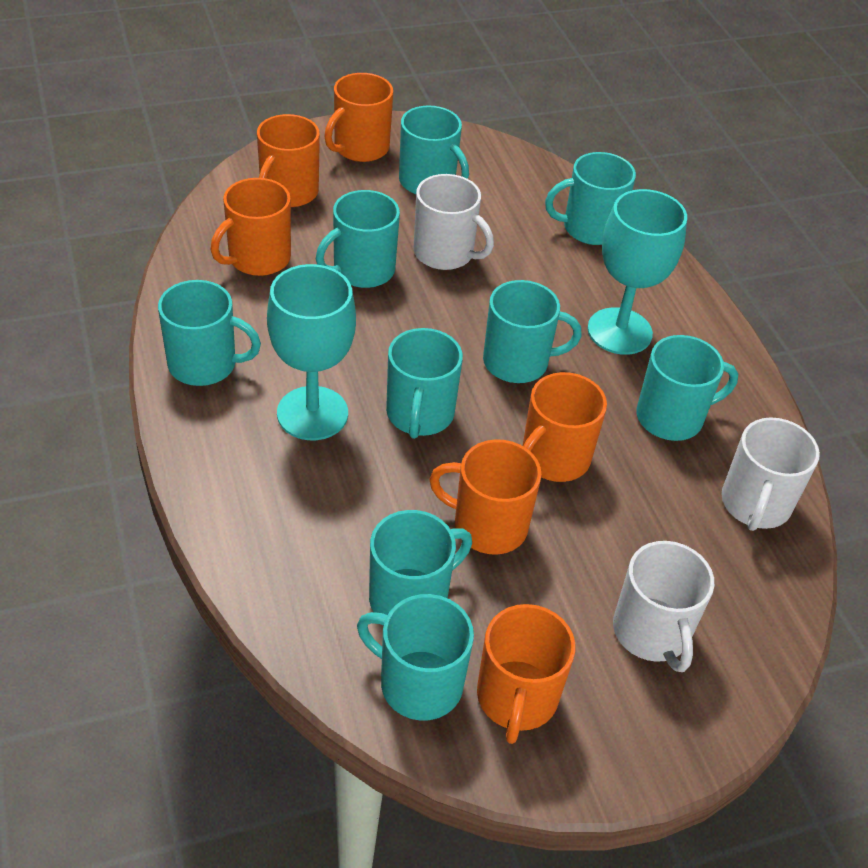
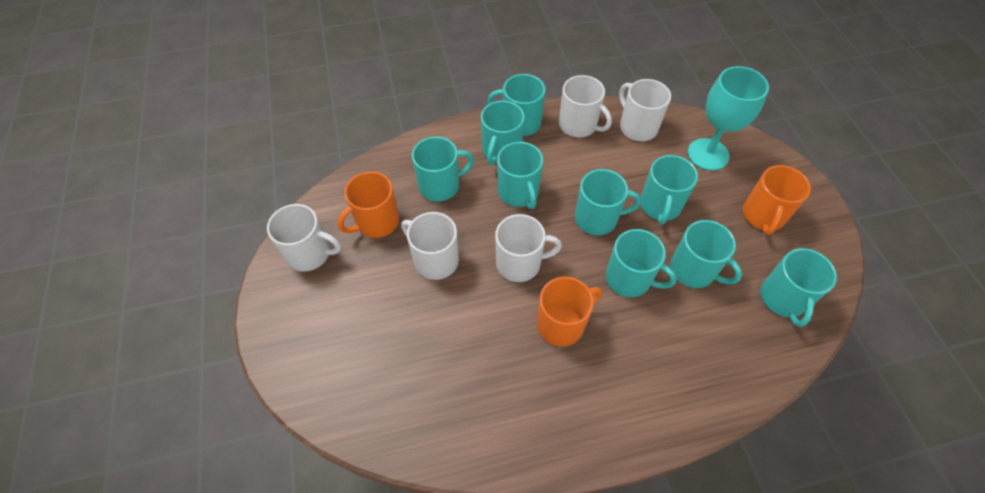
orange mug: 6 -> 3
turquoise goblet: 2 -> 1
white mug: 3 -> 5

